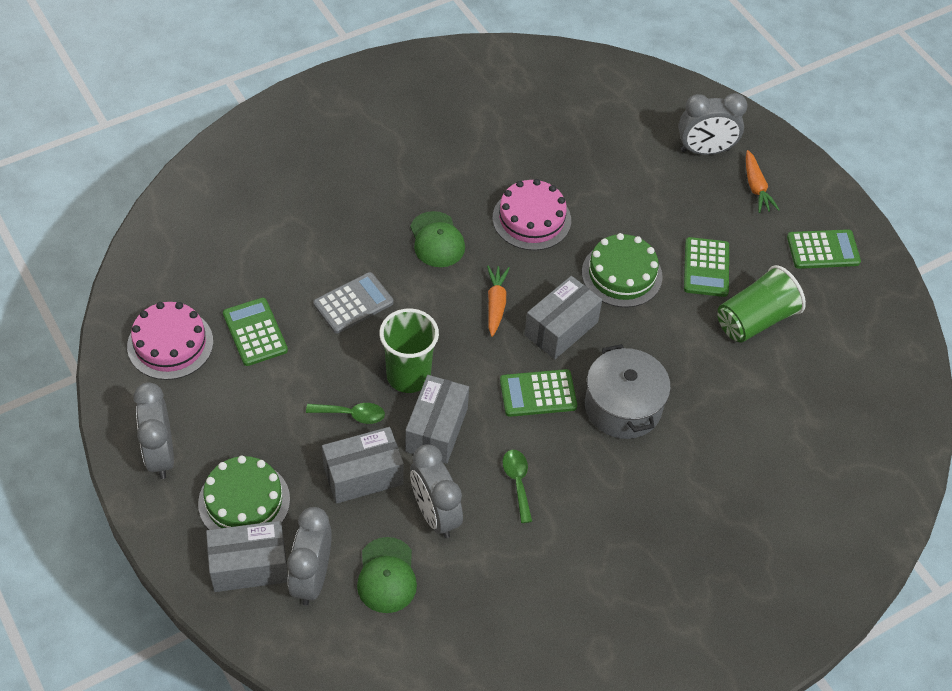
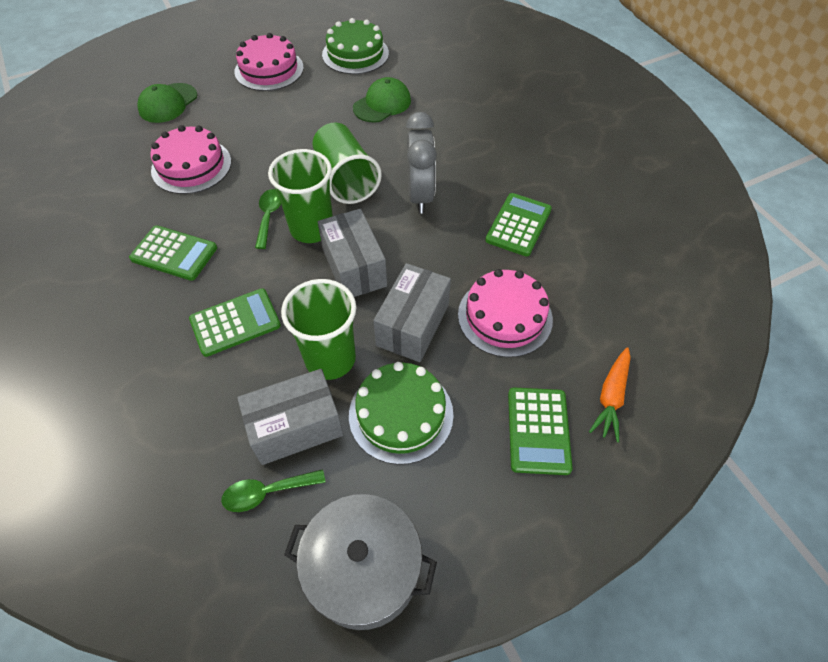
green cup: 2 -> 3
grey box: 4 -> 3
grey calculator: 1 -> 0
grey clock: 4 -> 1
orange carrot: 2 -> 1
pink cake: 2 -> 3

